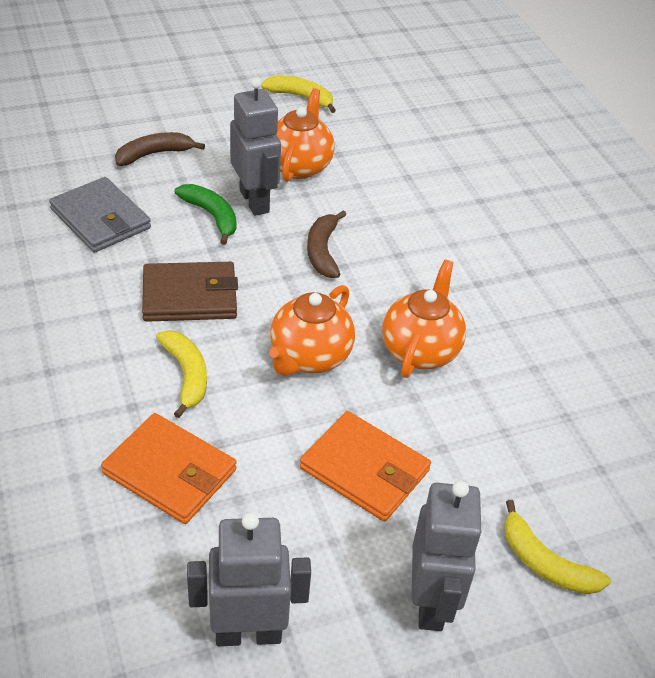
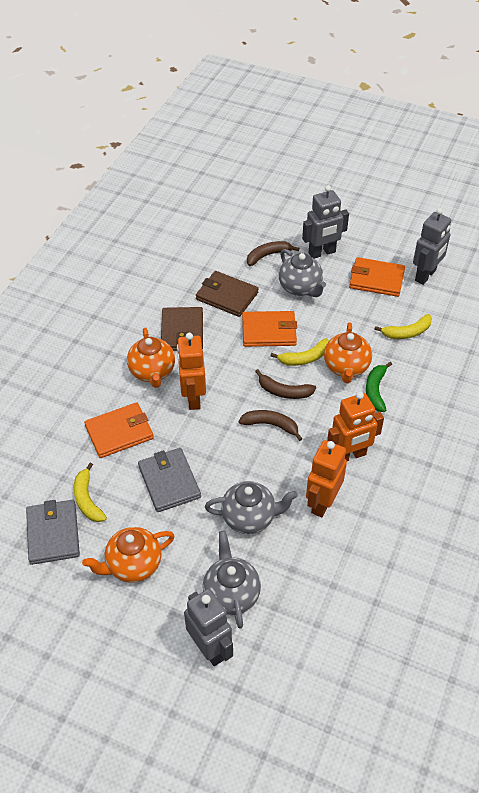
brown banana: 2 -> 3
brown wallet: 1 -> 2
grey teapot: 0 -> 3
grey wallet: 1 -> 2
orange robot: 0 -> 3
orange wallet: 2 -> 3

